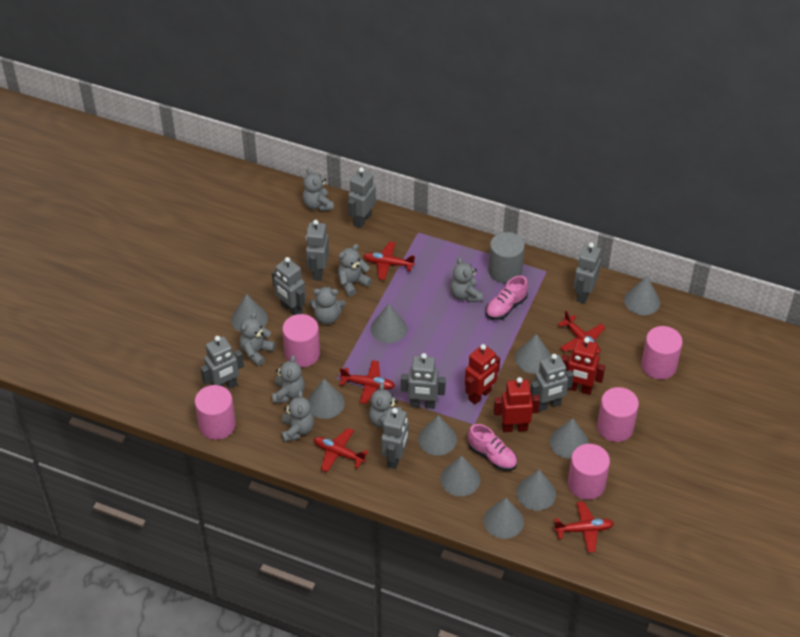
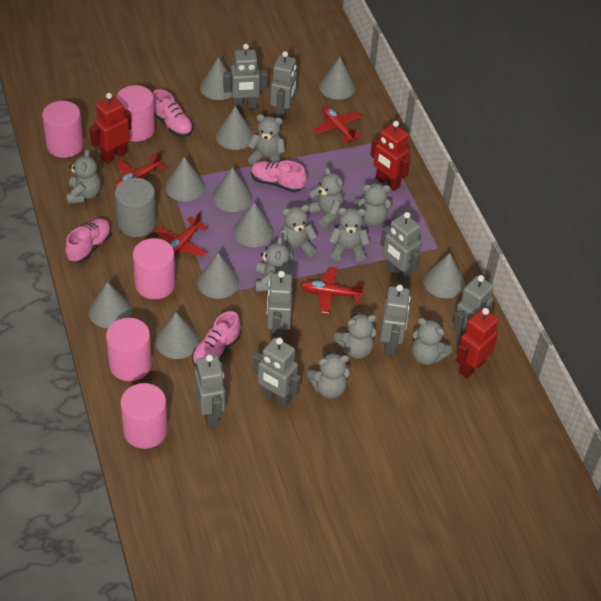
grey teddy bear: 8 -> 10
pink shoe: 2 -> 4
red plane: 5 -> 4

